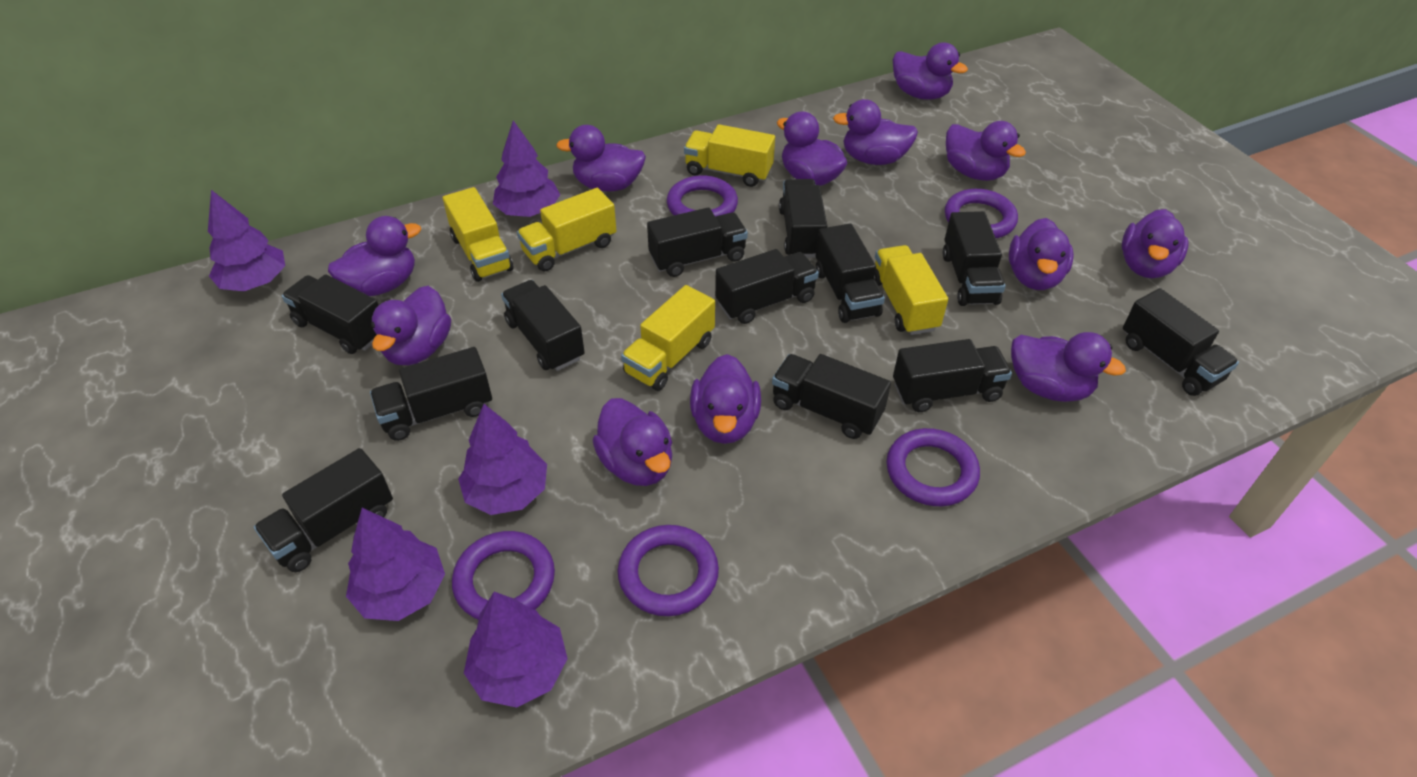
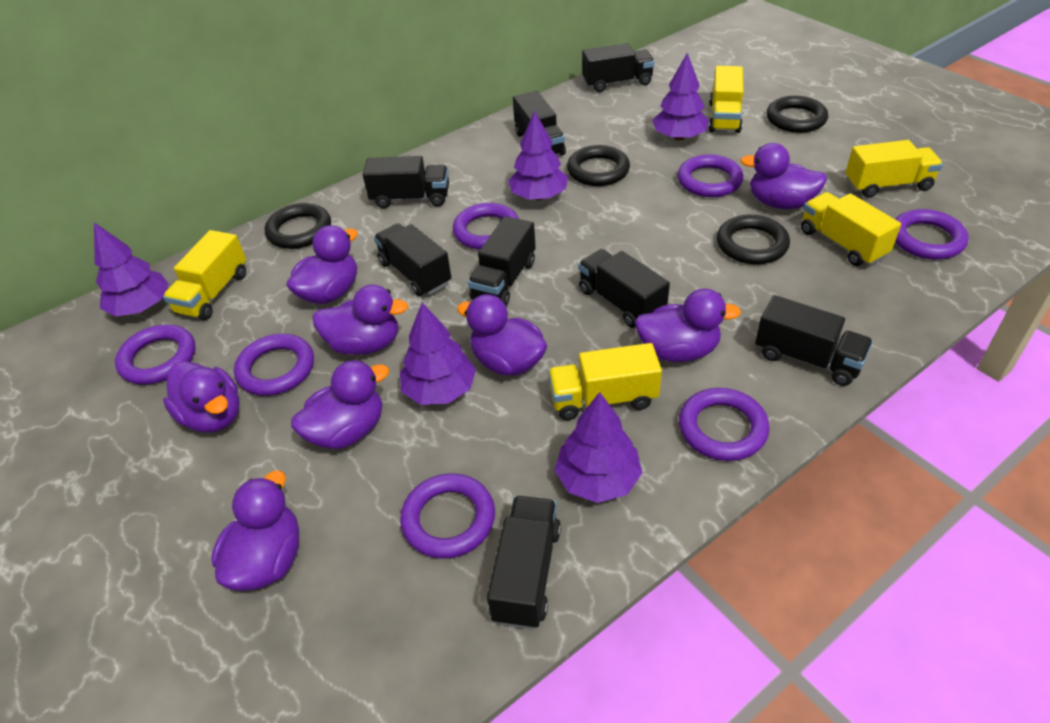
black ring: 0 -> 4
black truck: 12 -> 8
purple duck: 12 -> 8
purple ring: 5 -> 7

